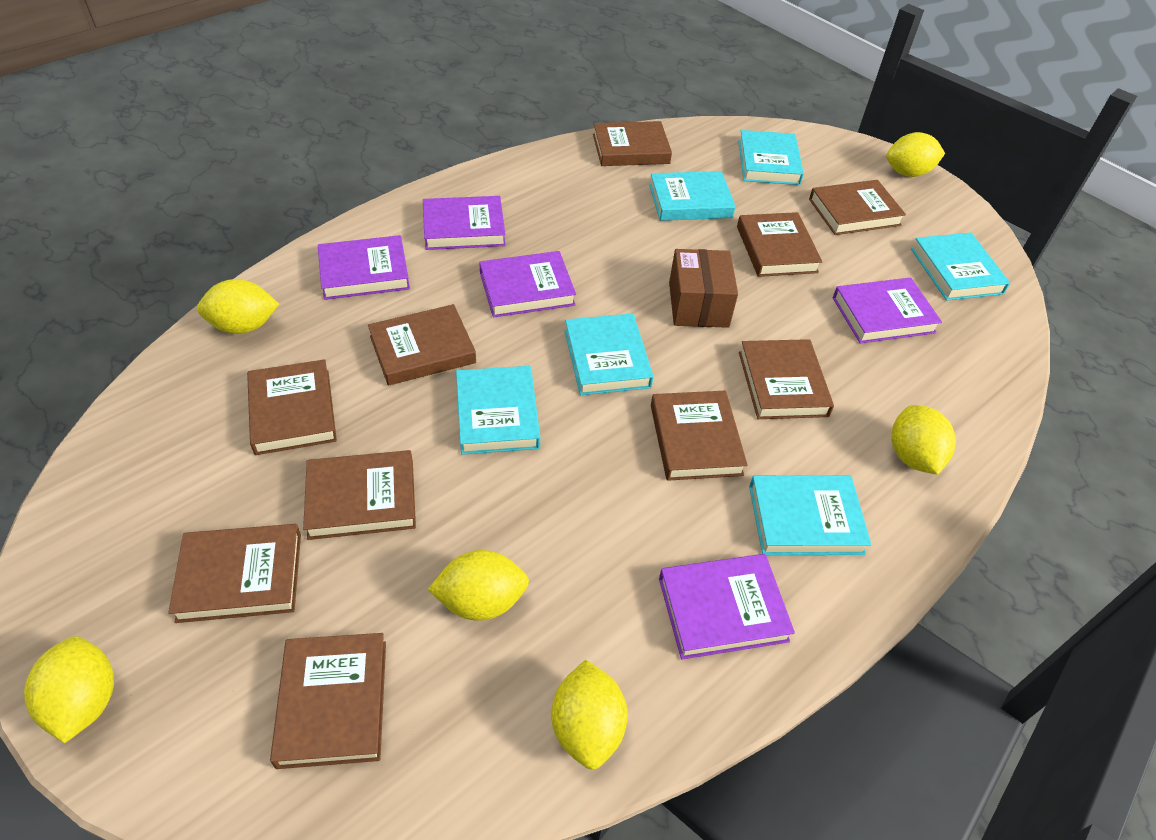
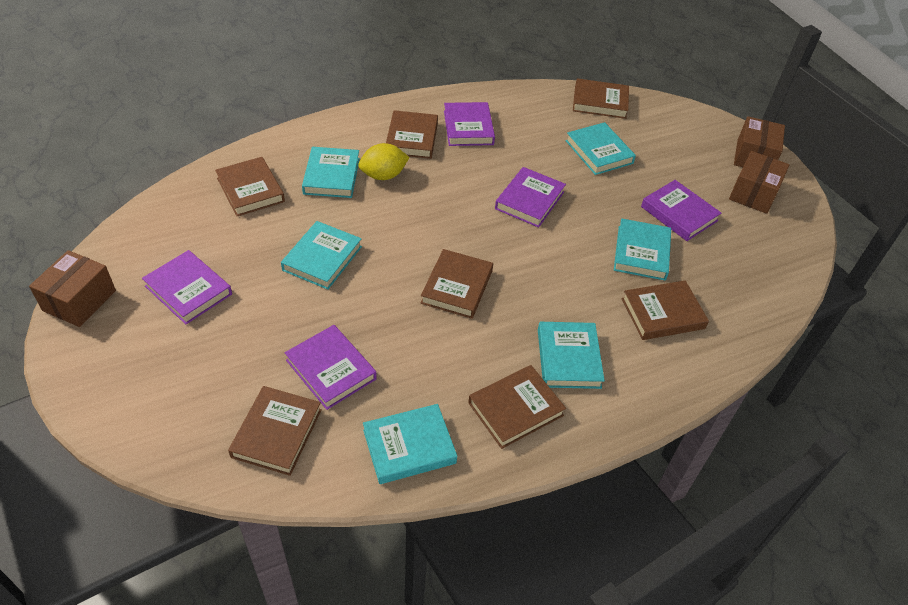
brown book: 10 -> 7
brown box: 1 -> 3
yellow lemon: 6 -> 1

